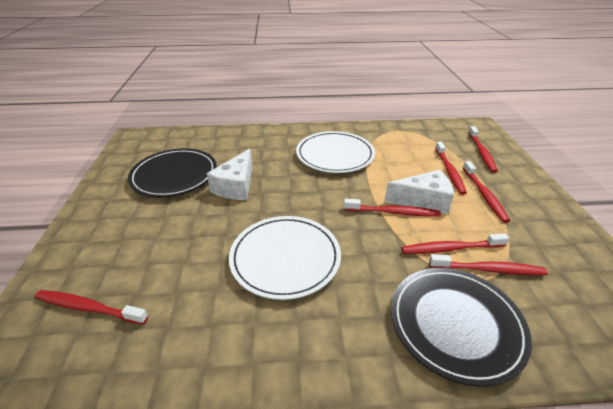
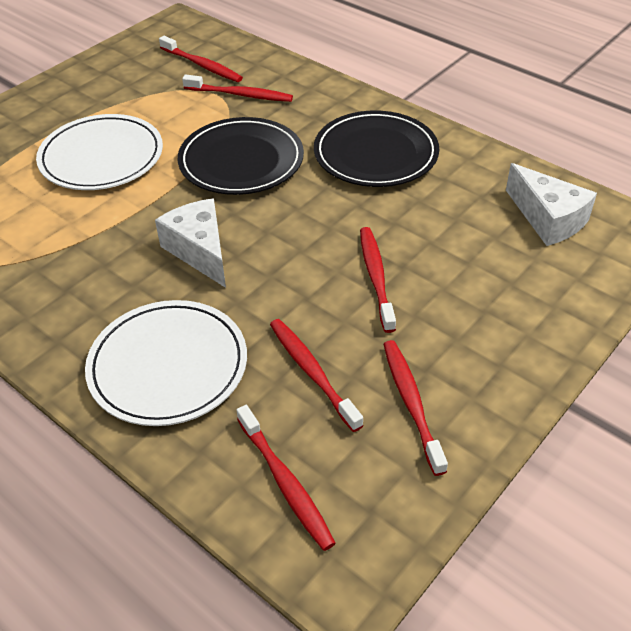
red toothbrush: 7 -> 6

